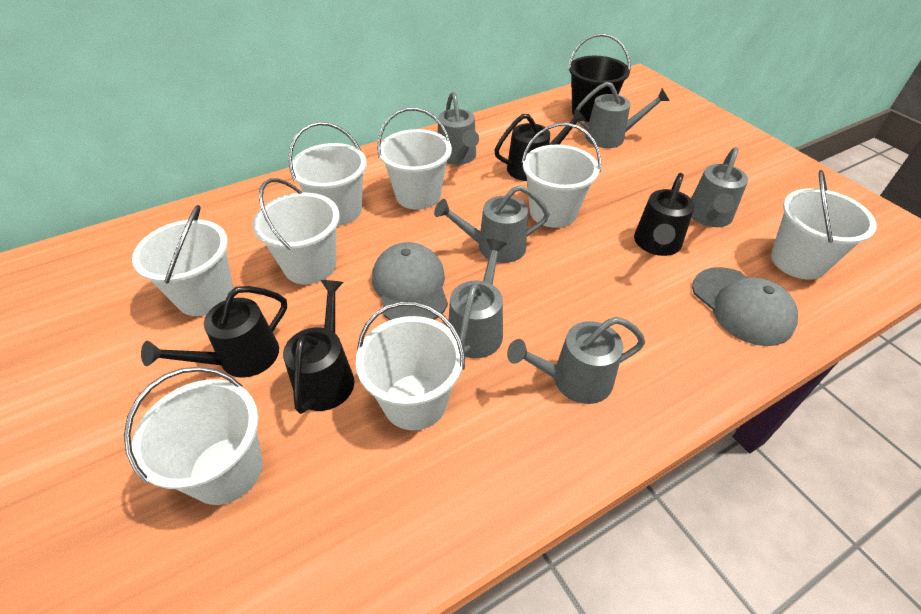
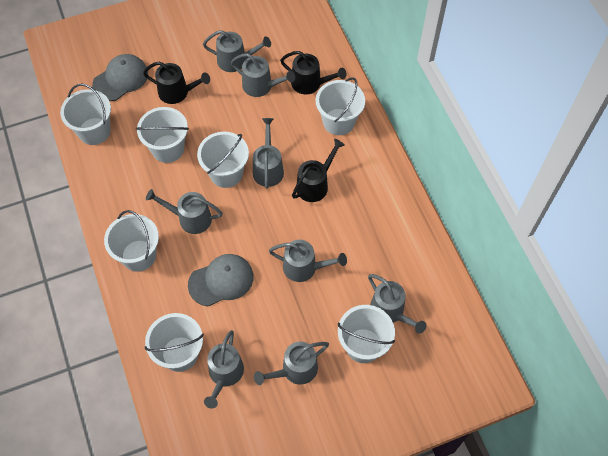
black bucket: 1 -> 0
black watering can: 4 -> 3
grey watering can: 6 -> 8
white bucket: 8 -> 7

